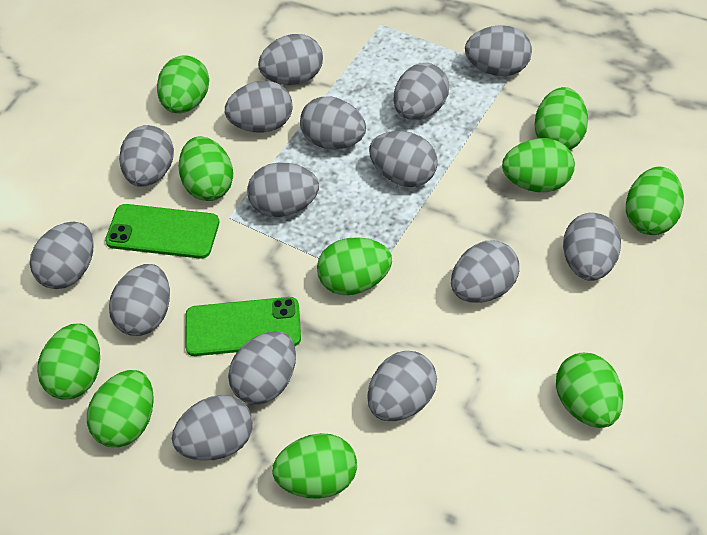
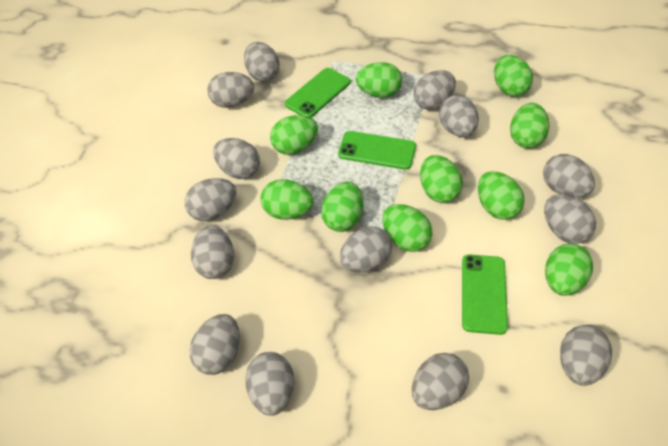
green phone: 2 -> 3
grey egg: 15 -> 14

